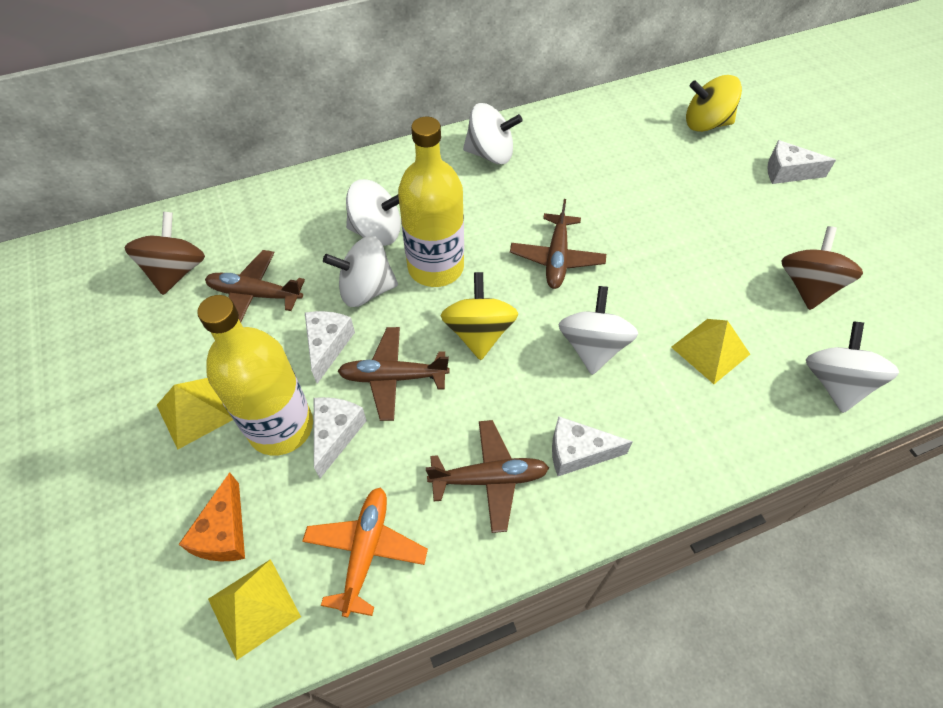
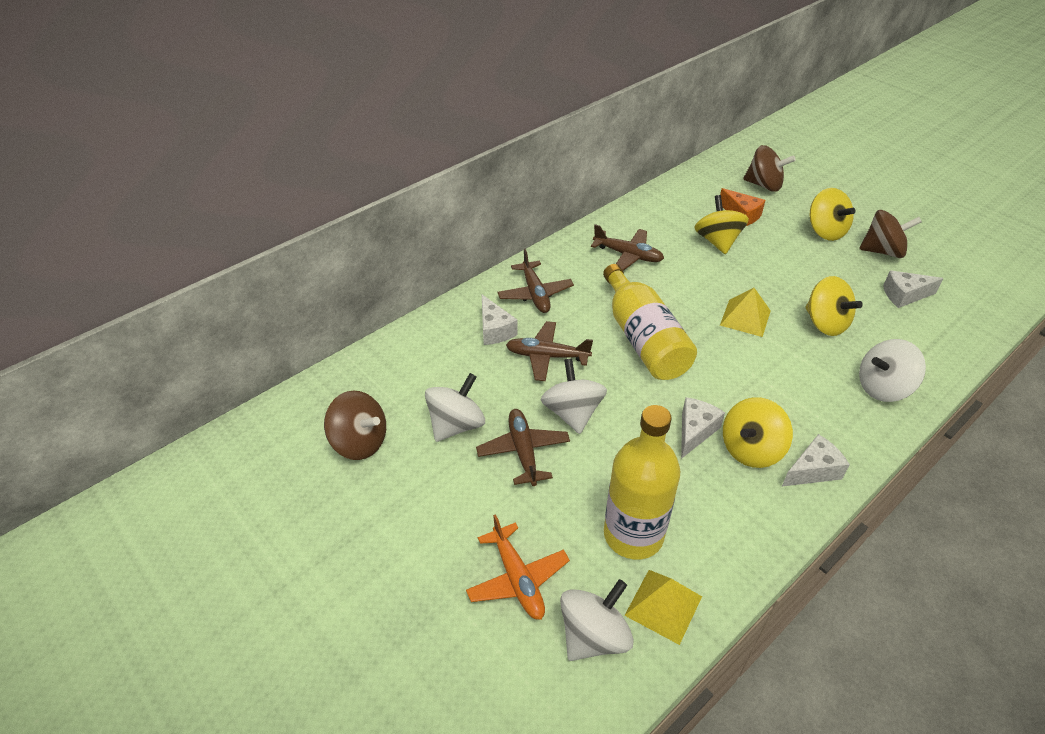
brown spinning top: 2 -> 3
white spinning top: 5 -> 4
yellow pyramid: 3 -> 2
yellow spinning top: 2 -> 4

